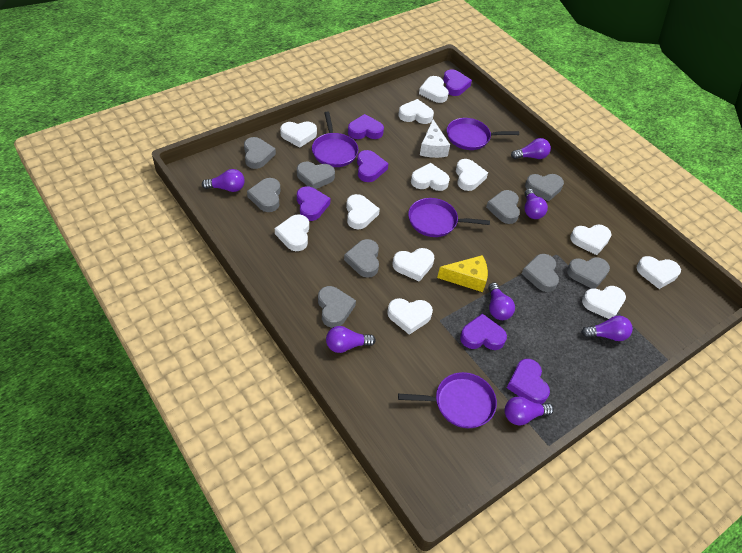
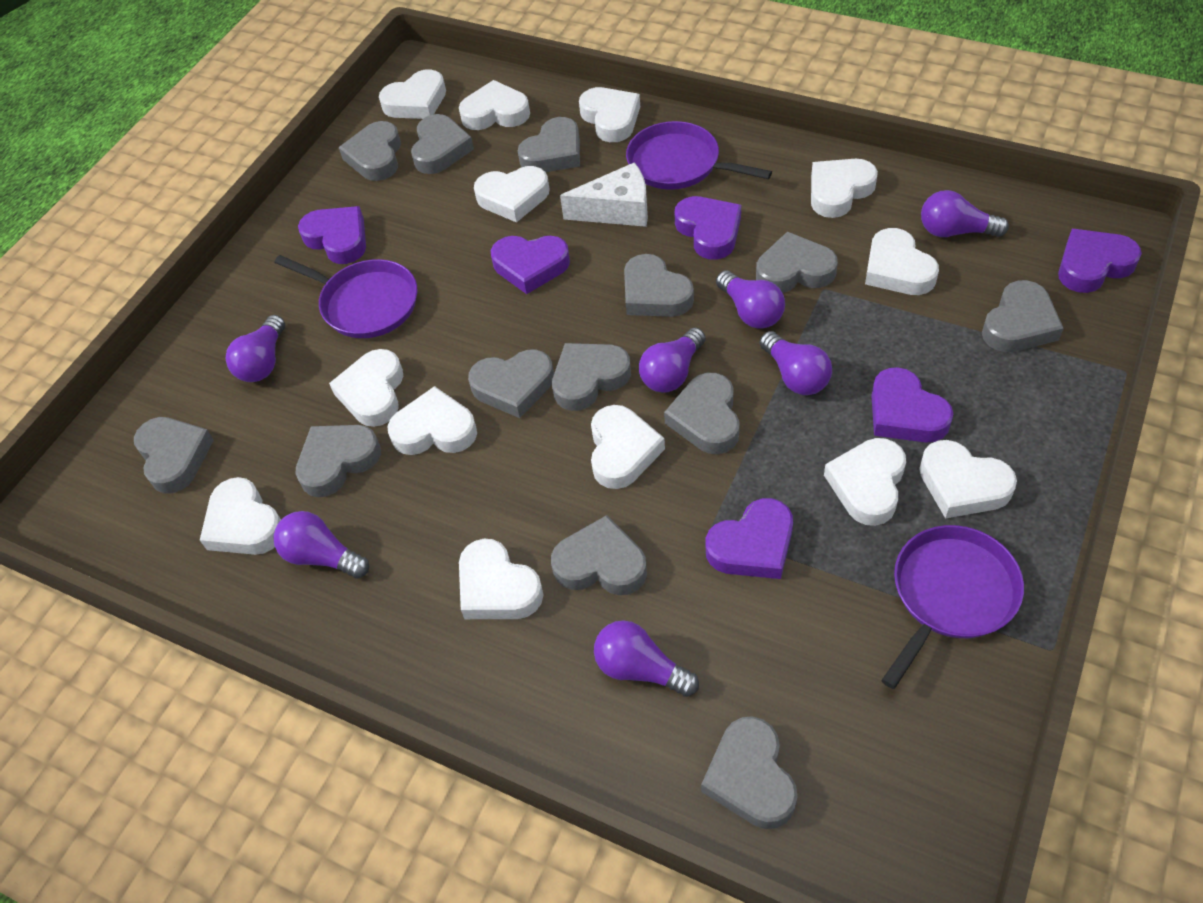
grey heart: 9 -> 13
purple pan: 4 -> 3
white heart: 12 -> 13
yellow cheese: 1 -> 0

